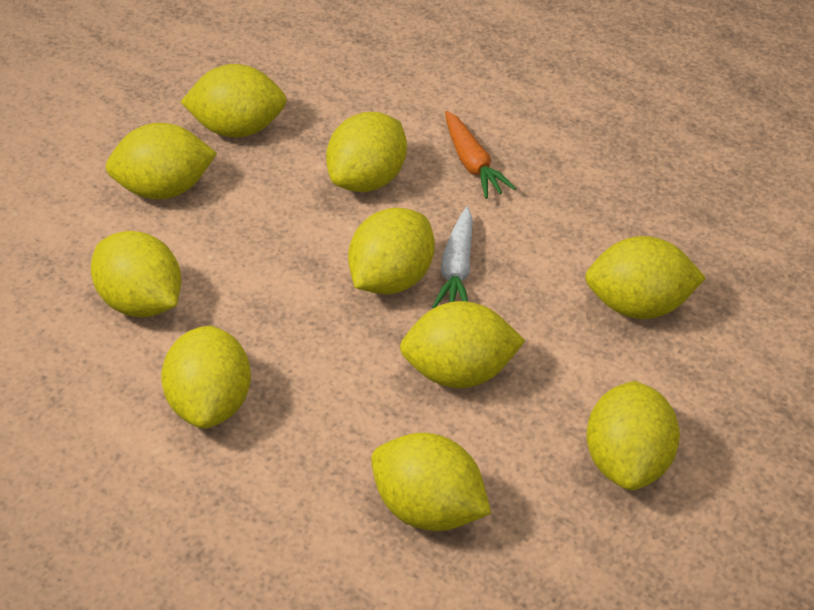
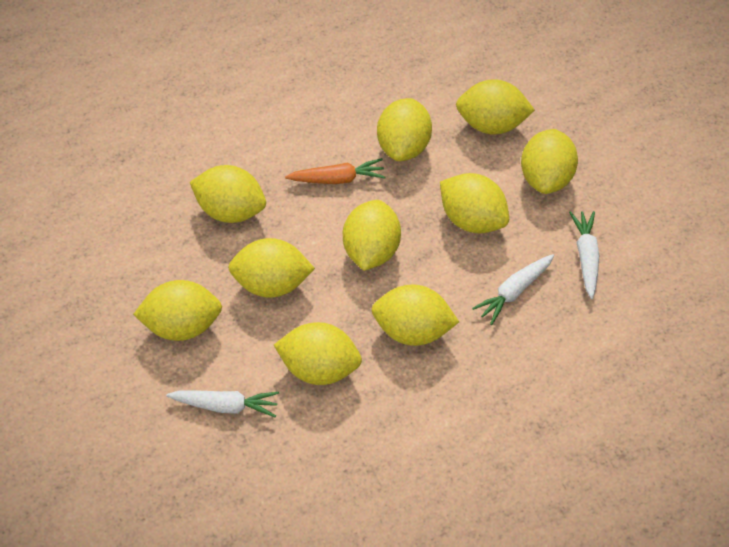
white carrot: 1 -> 3

